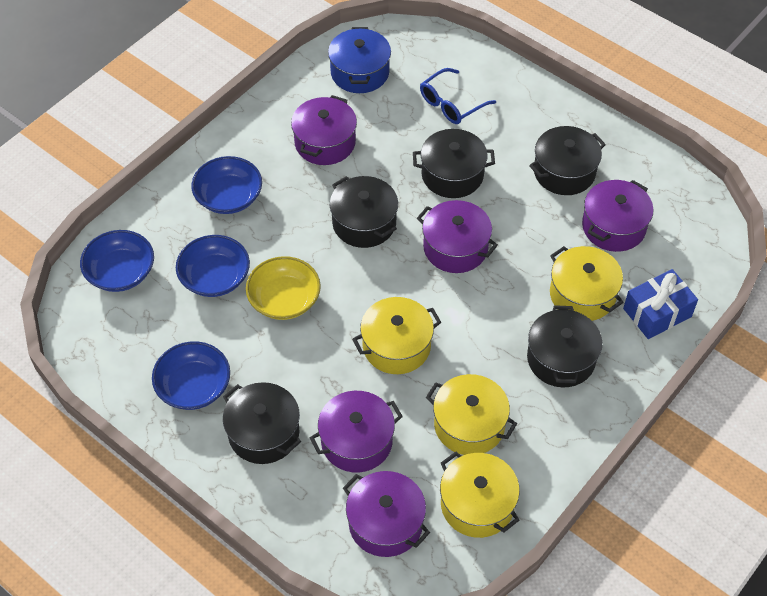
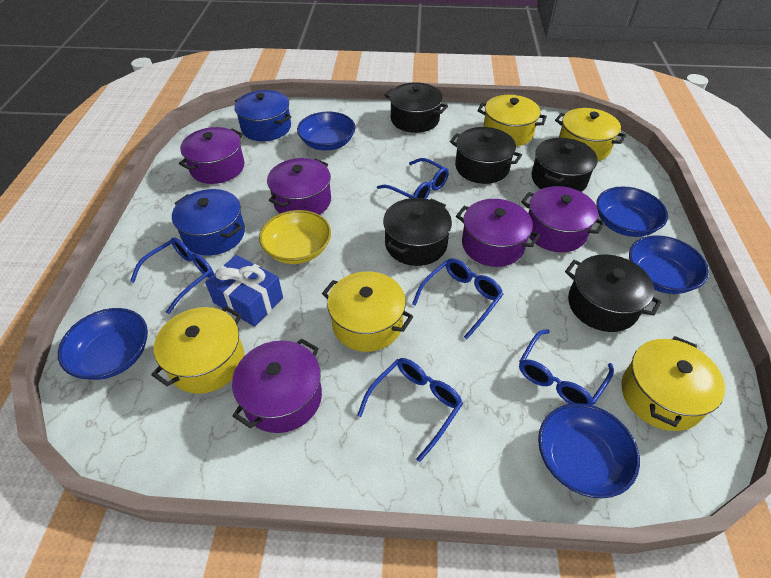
blue bowl: 4 -> 5
blue glasses: 1 -> 5
blue pot: 1 -> 2
yellow pot: 4 -> 5

